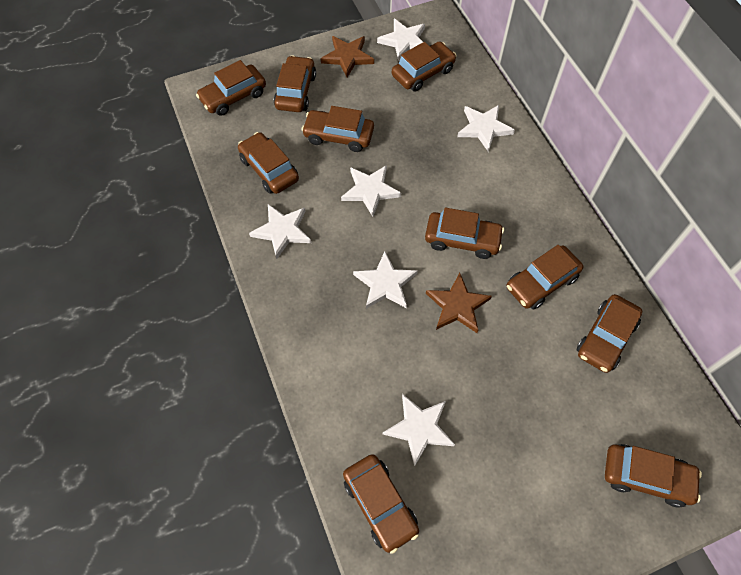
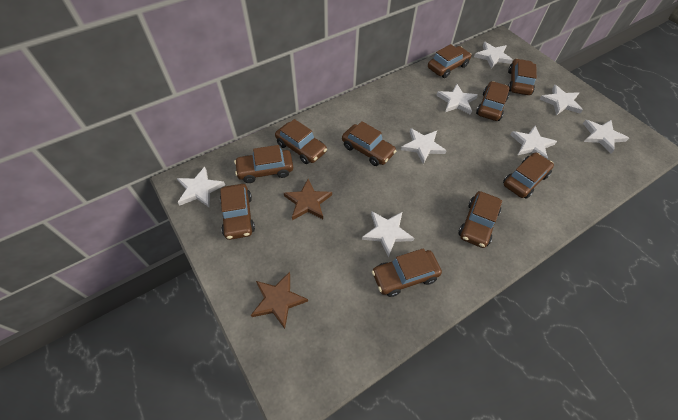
white star: 6 -> 8

